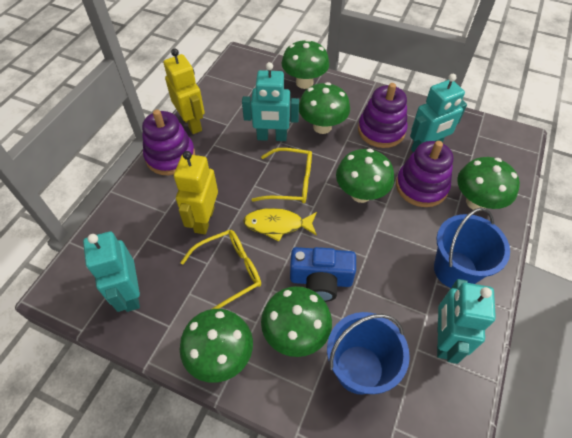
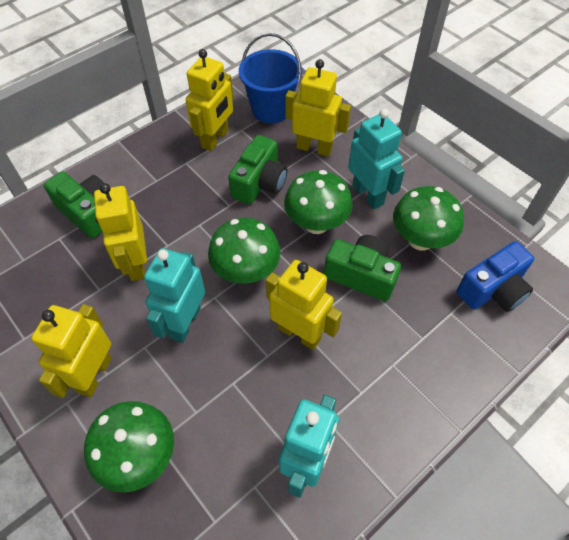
blue bucket: 2 -> 1
green camera: 0 -> 3
green mushroom: 6 -> 4
purple stacking toy: 3 -> 0
turquoise robot: 4 -> 3
yellow fish: 1 -> 0
yellow glasses: 2 -> 0
yellow robot: 2 -> 5

